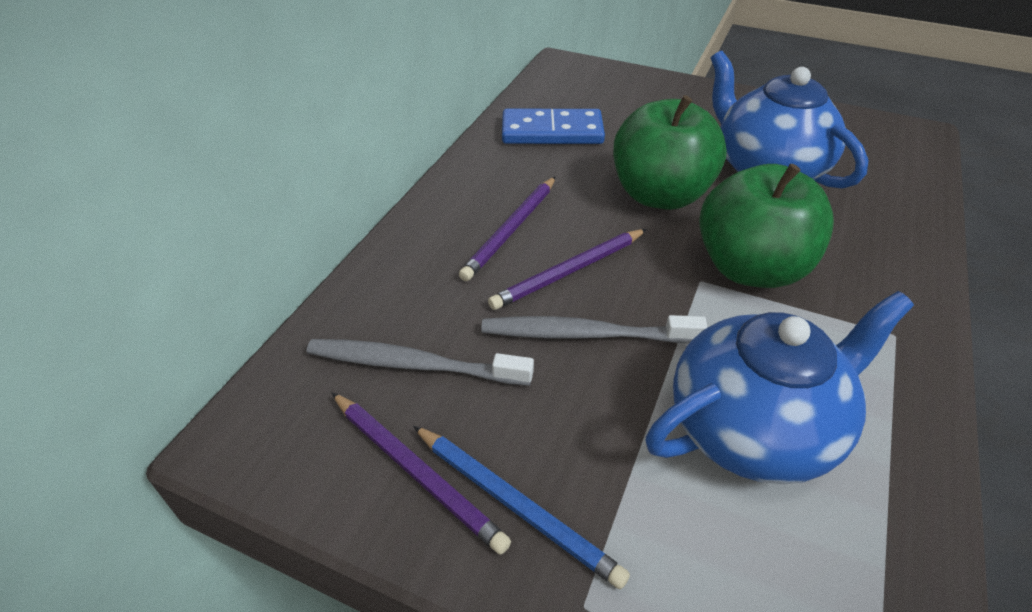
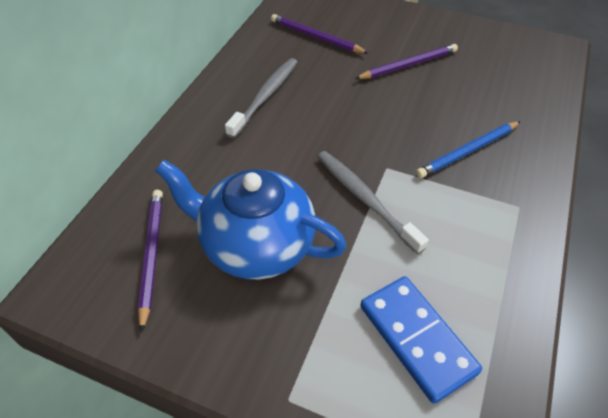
blue teapot: 2 -> 1
green apple: 2 -> 0

